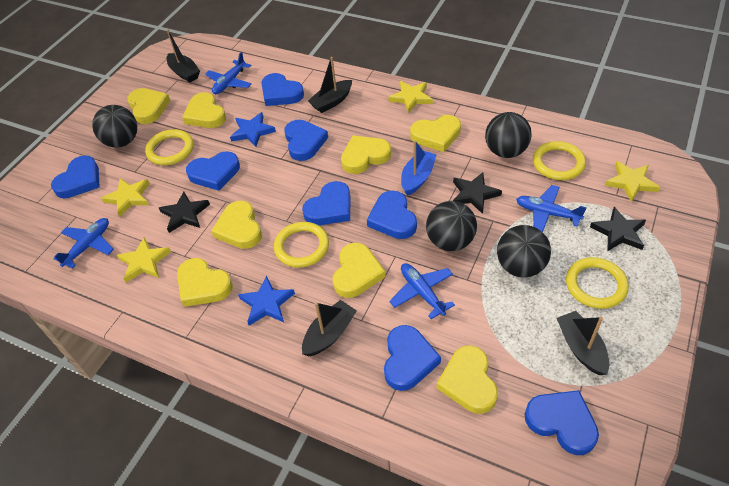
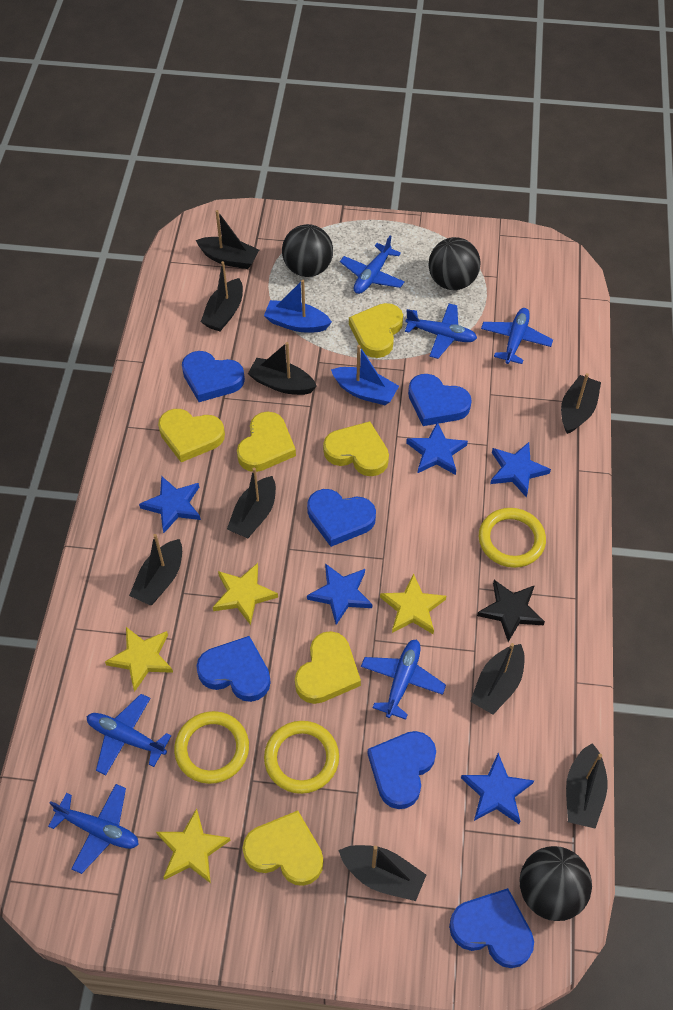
black ball: 4 -> 3
black boat: 4 -> 9
black star: 3 -> 1
blue boat: 1 -> 2
blue heart: 8 -> 6
blue plane: 4 -> 6
blue star: 2 -> 5
yellow heart: 8 -> 6
yellow ring: 4 -> 3

